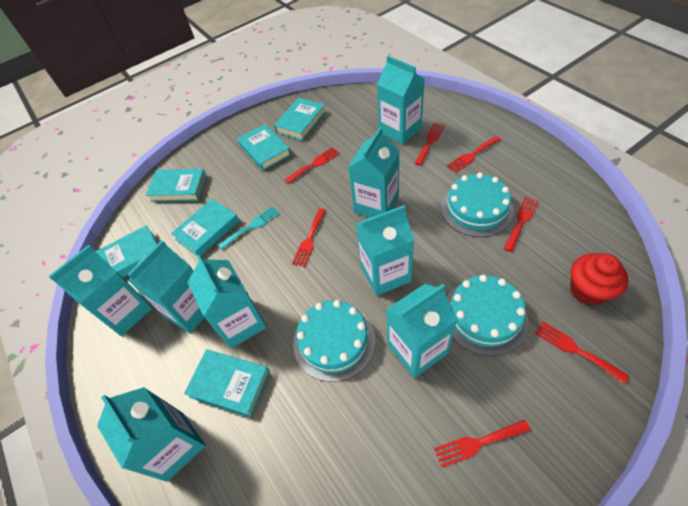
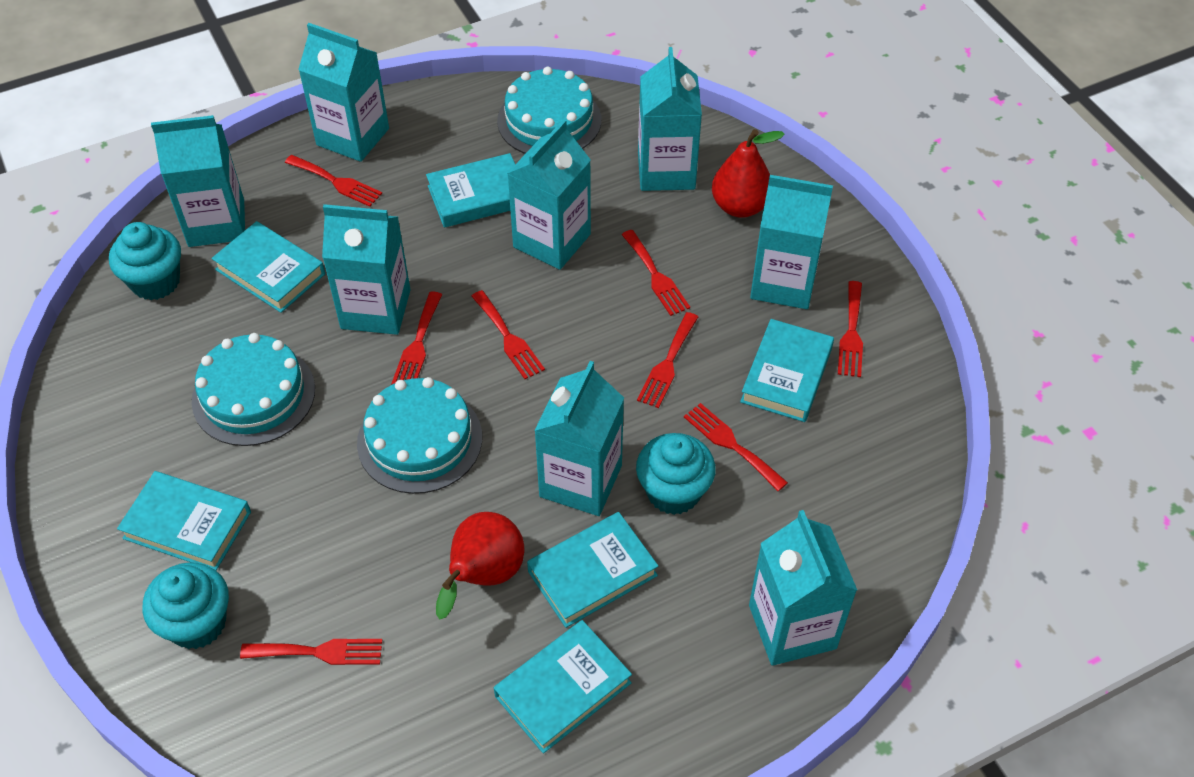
red cupcake: 1 -> 0
red fork: 7 -> 8
red pear: 0 -> 2
turquoise cupcake: 0 -> 3
turquoise fork: 1 -> 0

